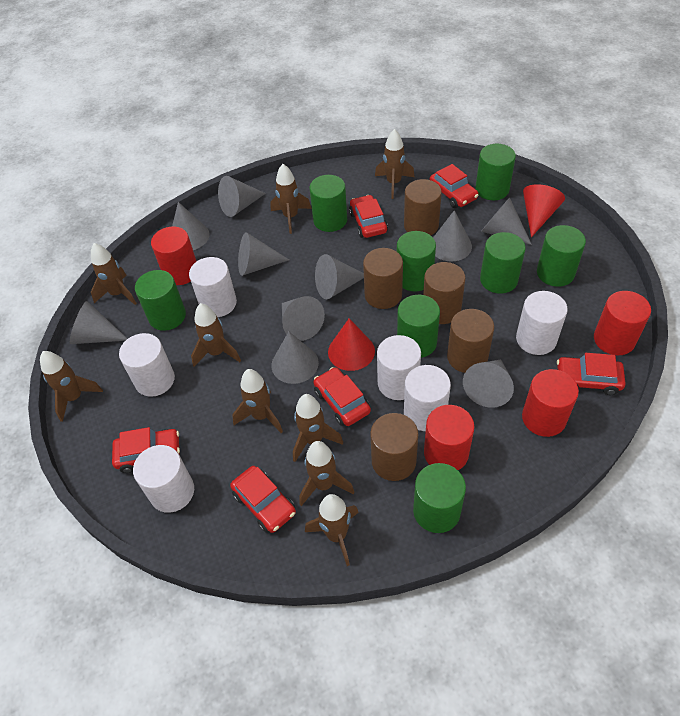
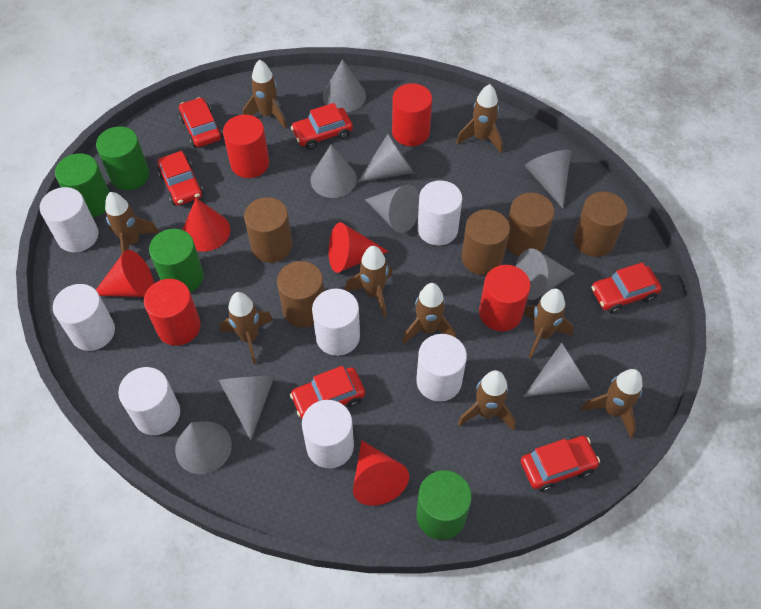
green cylinder: 8 -> 4
grey cone: 10 -> 9
red cone: 2 -> 4
white cylinder: 6 -> 7

